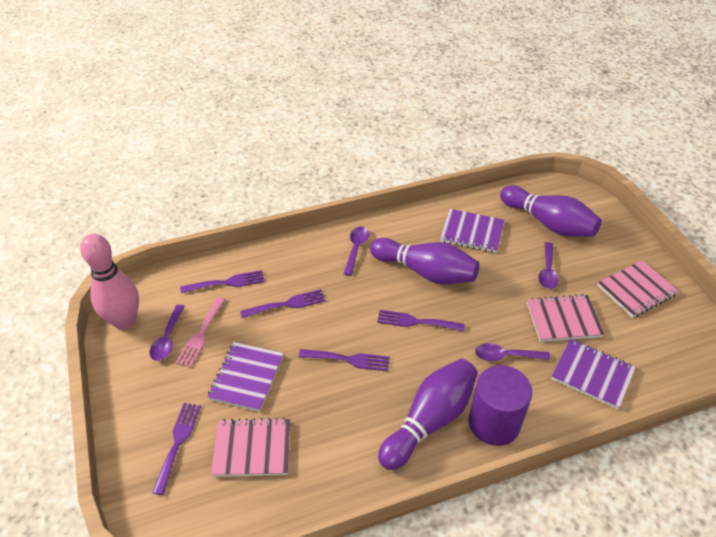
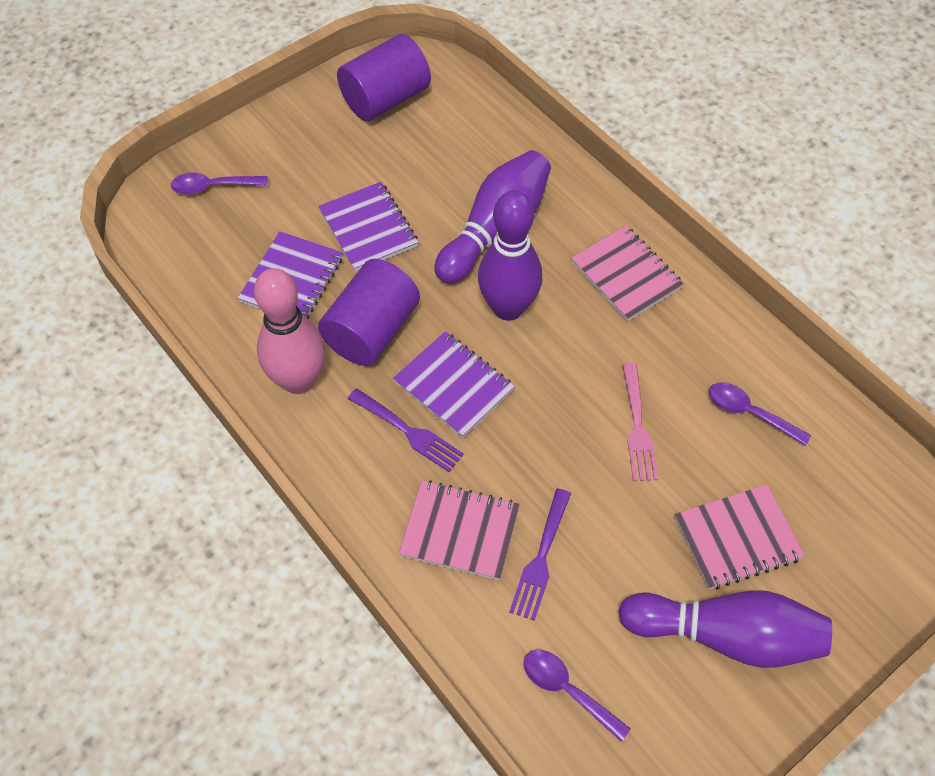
purple cylinder: 1 -> 2
purple fork: 5 -> 2
purple spoon: 4 -> 3

